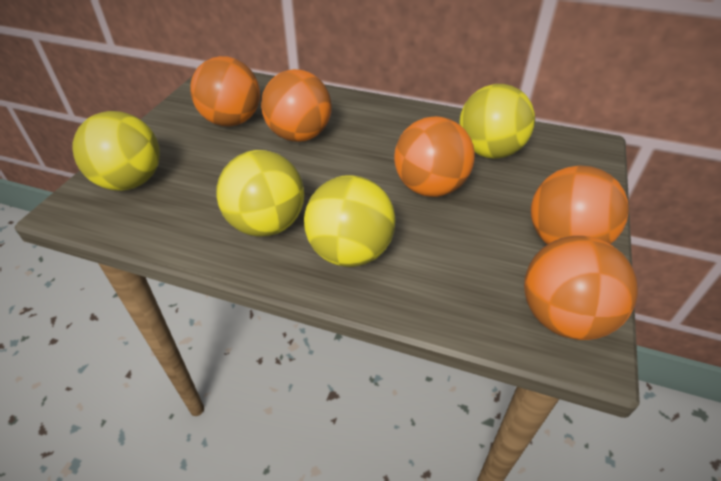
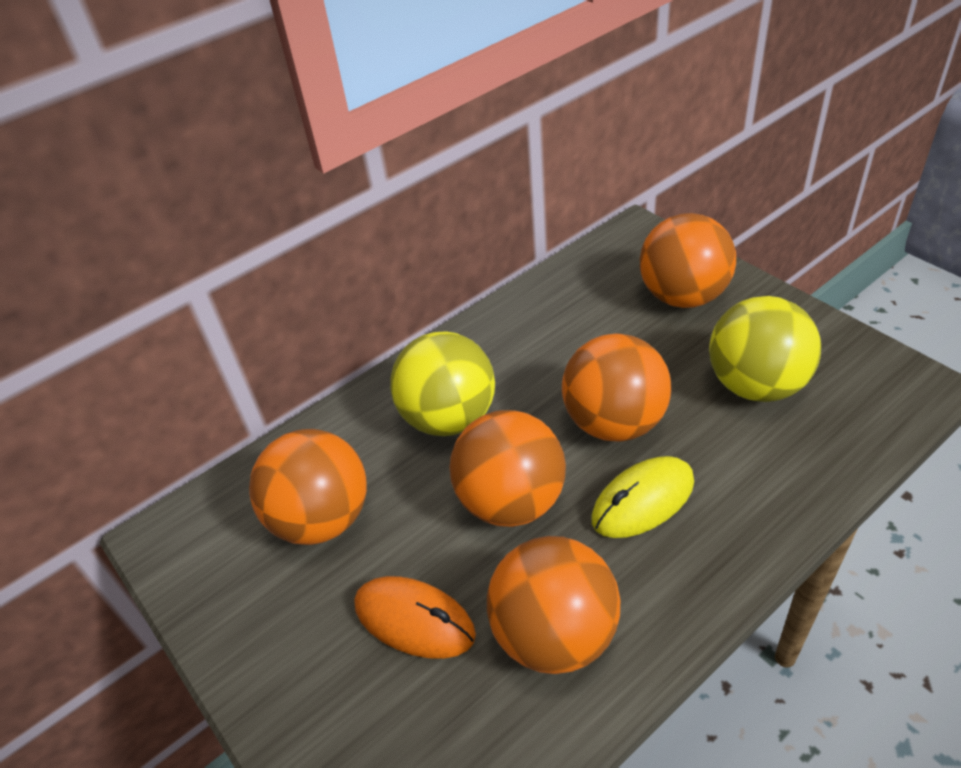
orange mouse: 0 -> 1
yellow ball: 4 -> 2
yellow mouse: 0 -> 1

